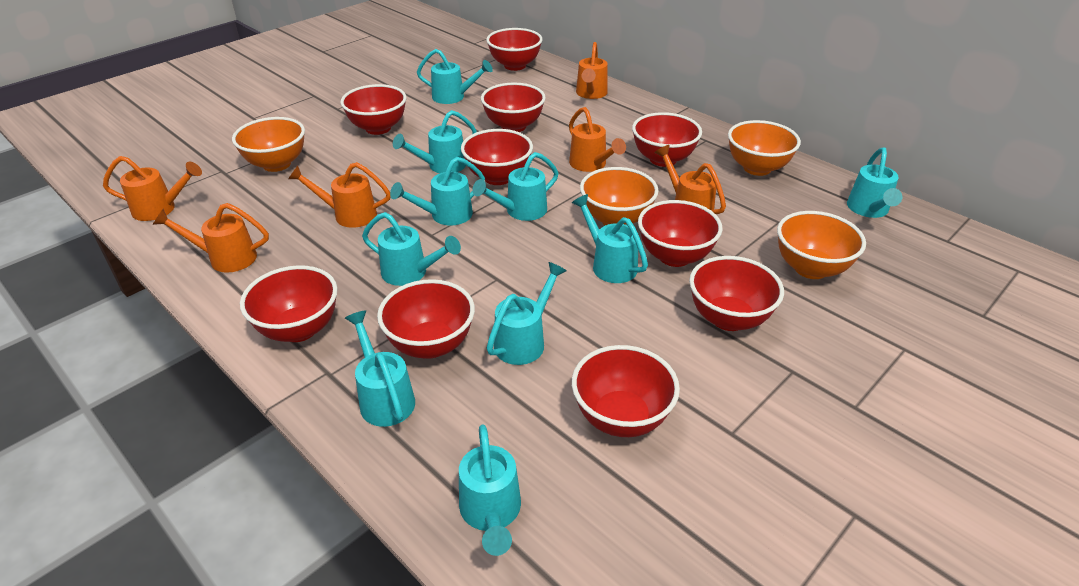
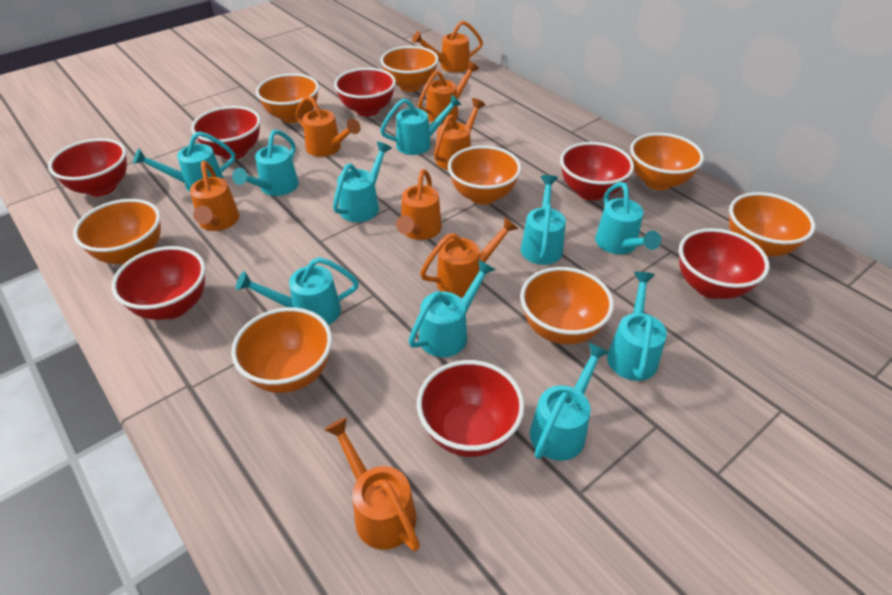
orange bowl: 4 -> 8
orange watering can: 6 -> 8
red bowl: 10 -> 7

